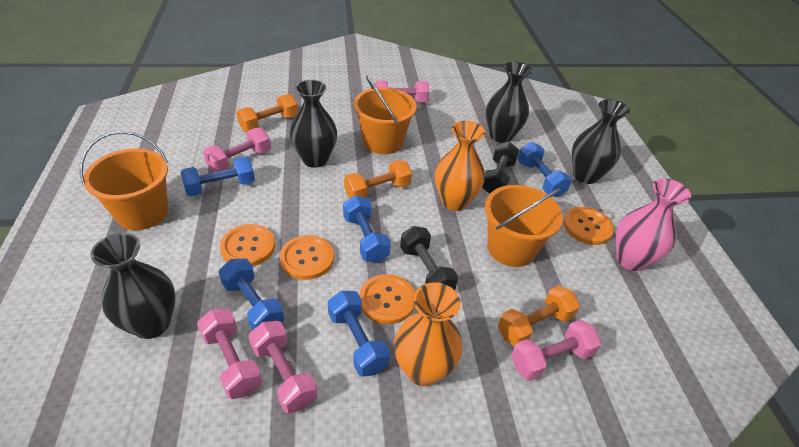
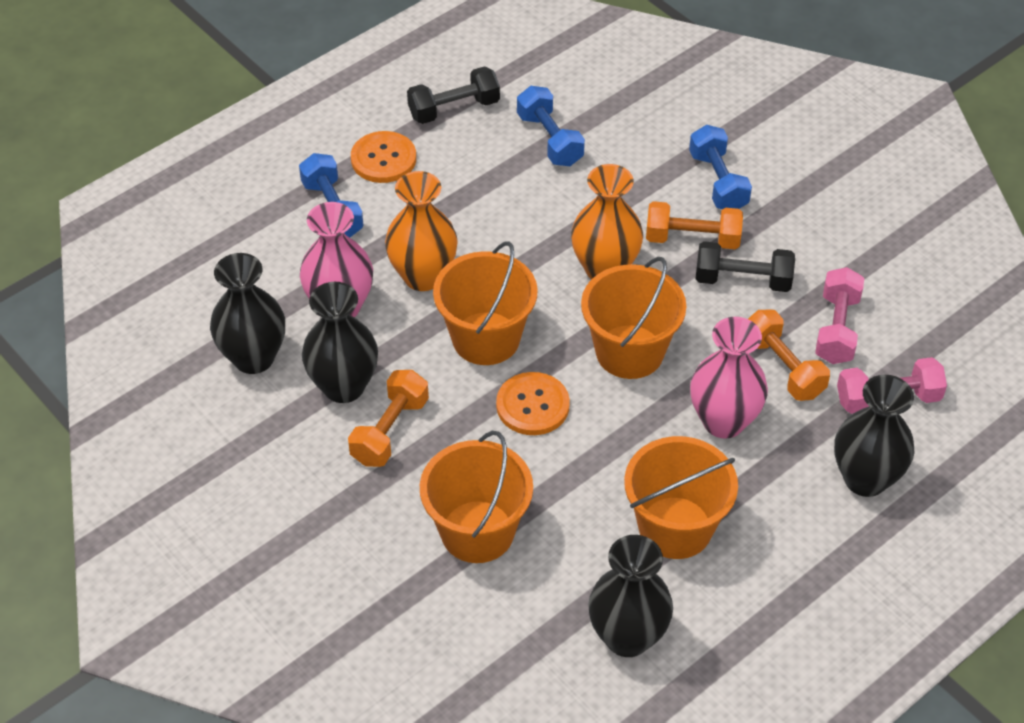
blue dumbbell: 5 -> 3
orange bucket: 3 -> 4
orange button: 4 -> 2
pink dumbbell: 5 -> 2
pink vase: 1 -> 2

